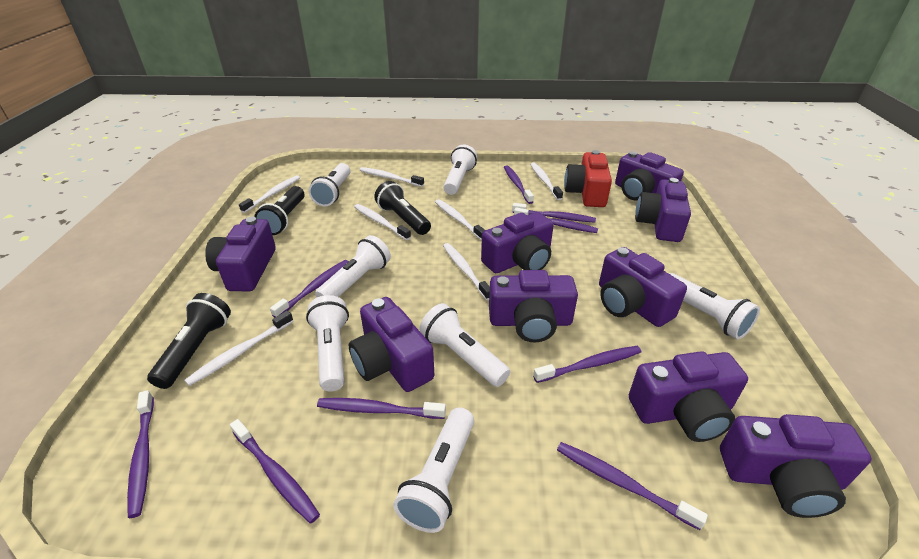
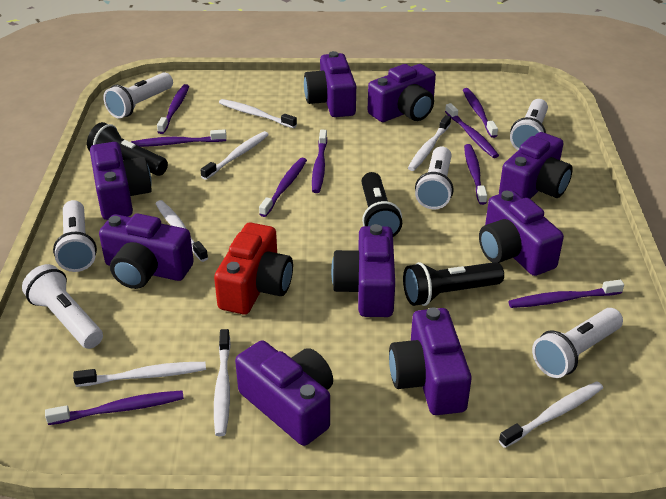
white flashlight: 7 -> 6

